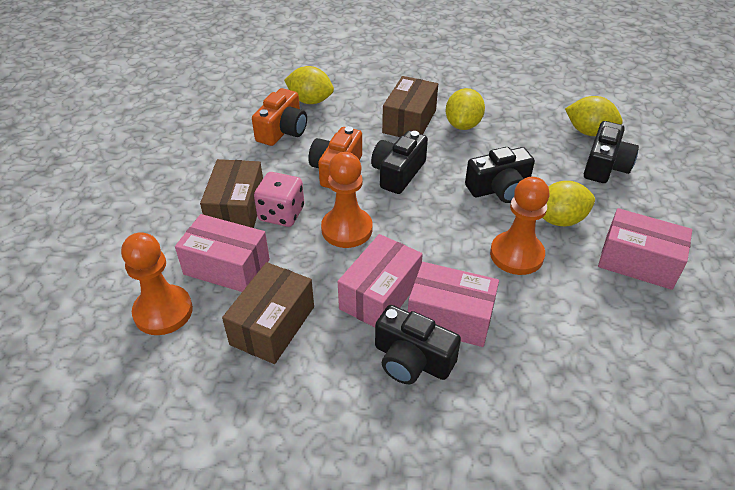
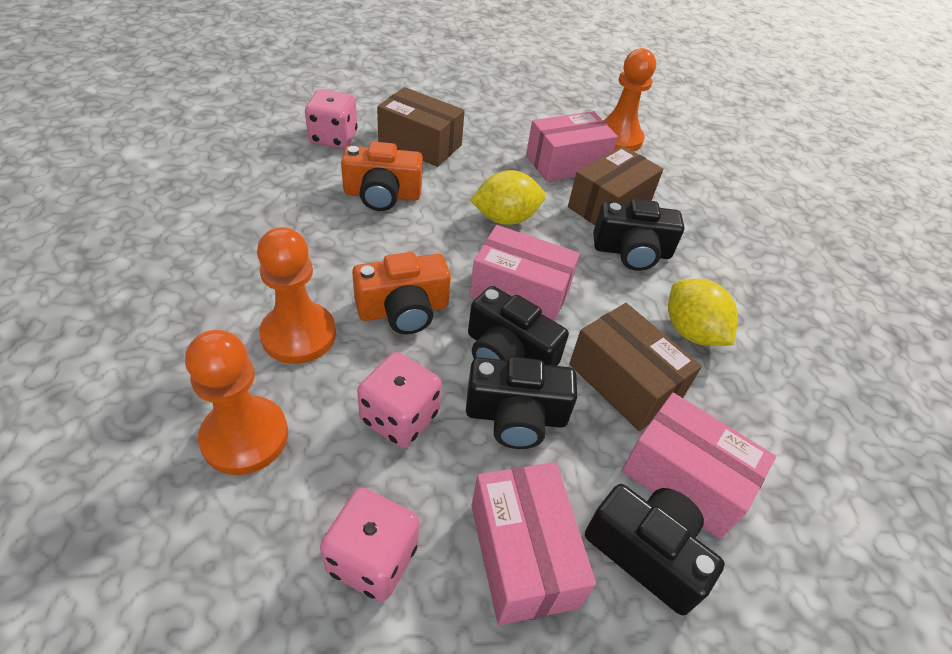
pink dice: 1 -> 3
yellow lemon: 4 -> 2

